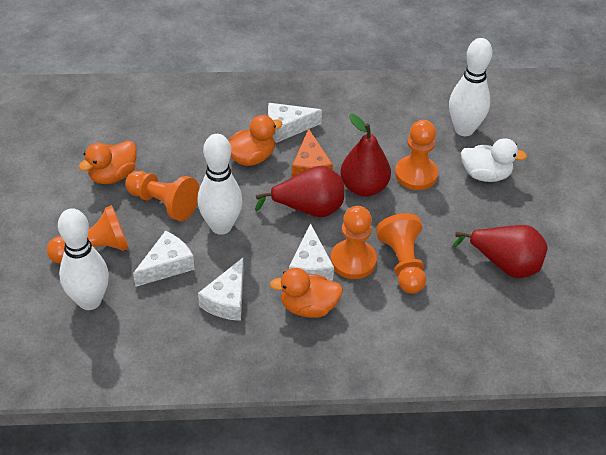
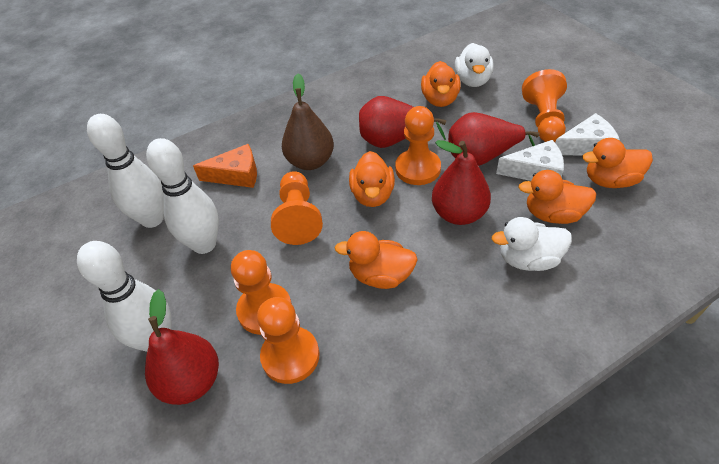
brown pear: 0 -> 1
orange duck: 3 -> 5
red pear: 3 -> 4
white cheese: 4 -> 2
white duck: 1 -> 2

